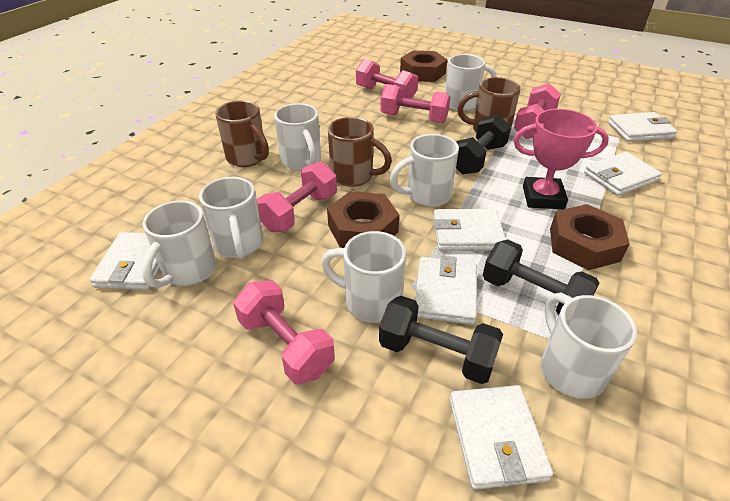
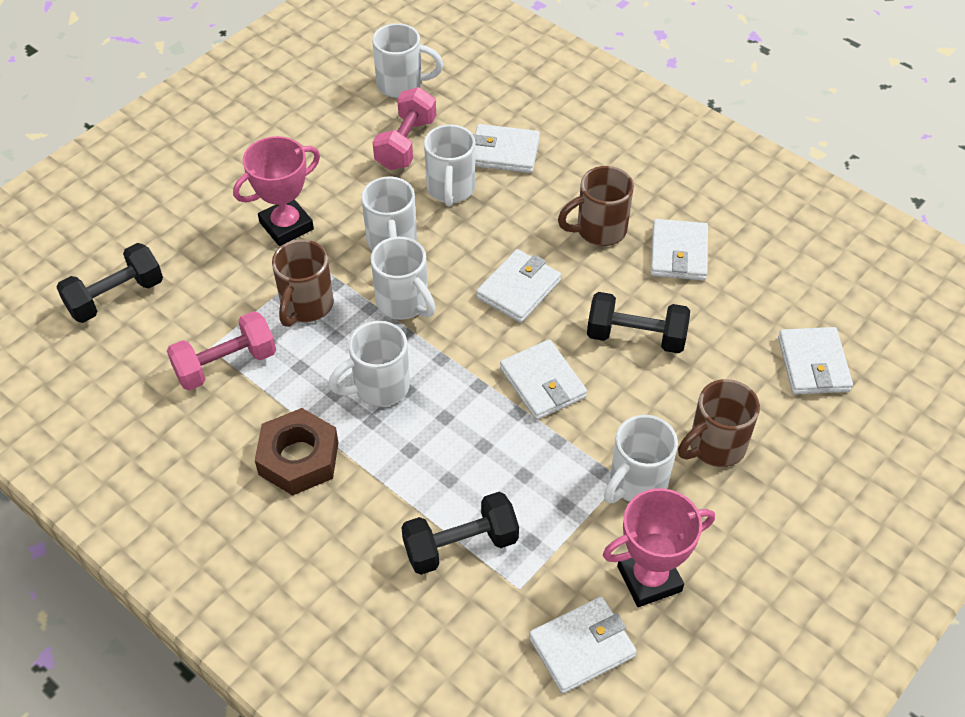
brown nut: 3 -> 1
pink dumbbell: 5 -> 2
pink trophy: 1 -> 2
white mug: 7 -> 6

